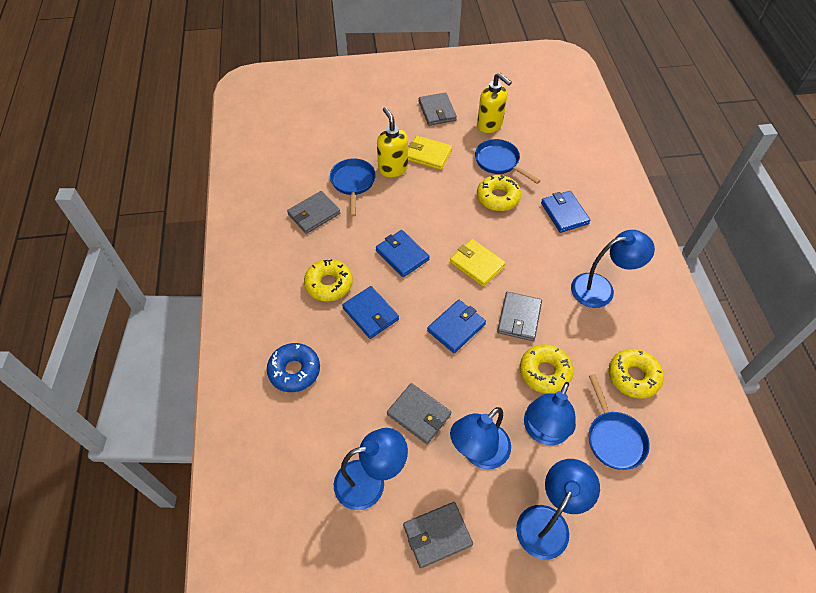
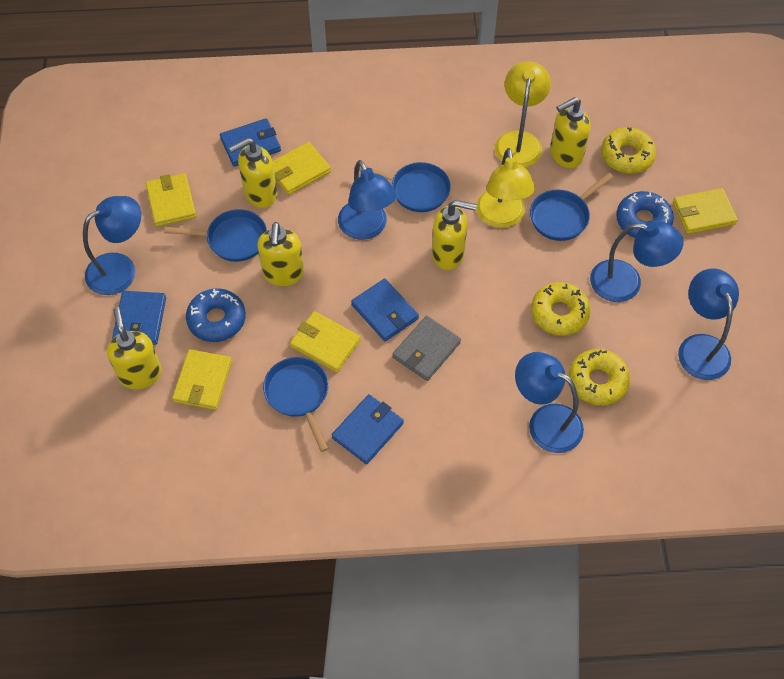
blue donut: 1 -> 2
blue pan: 3 -> 4
grey wallet: 5 -> 1
yellow donut: 4 -> 3
yellow lamp: 0 -> 2
yellow soap dispenser: 2 -> 5
yellow wallet: 2 -> 5

